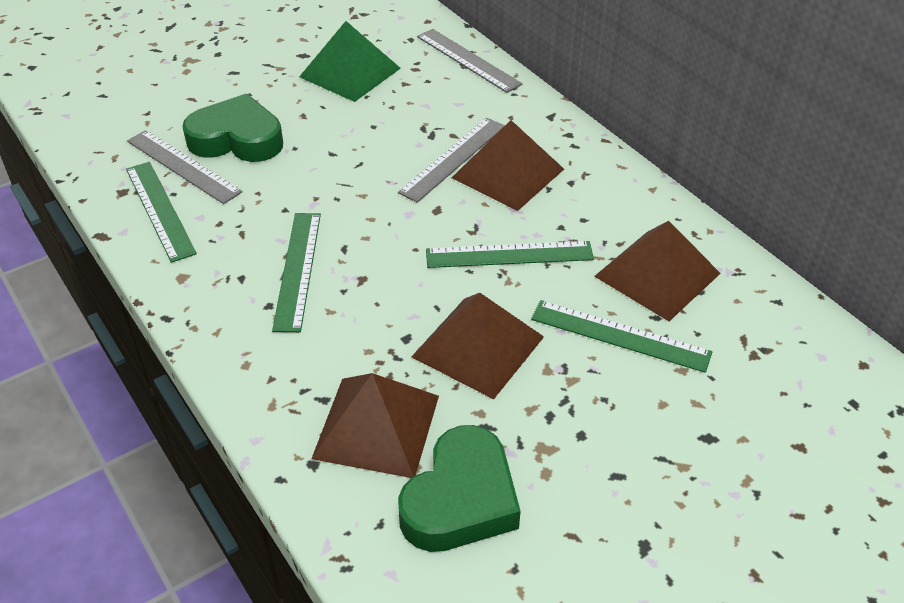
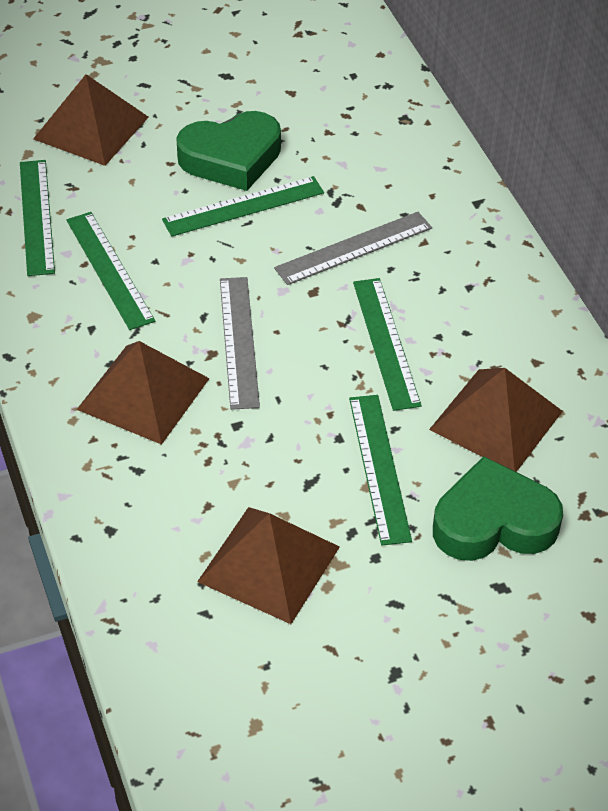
green pyramid: 1 -> 0
green ruler: 4 -> 5
grey ruler: 3 -> 2

